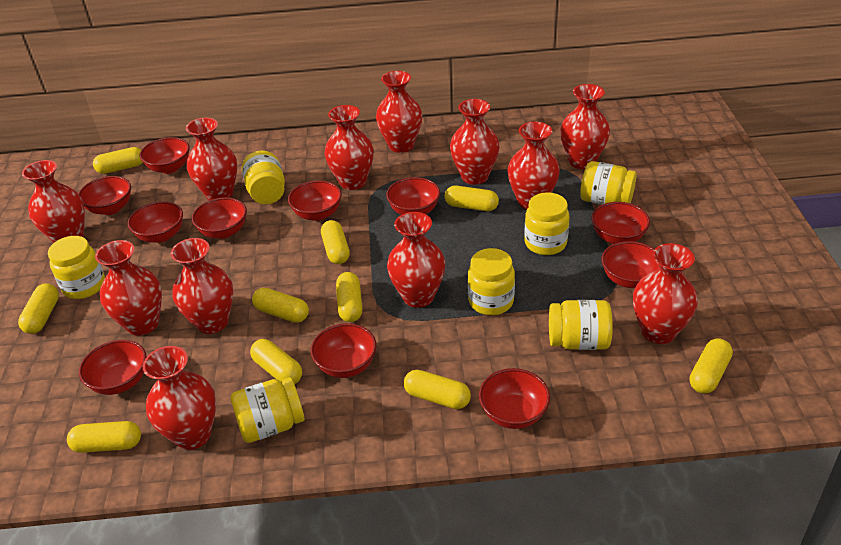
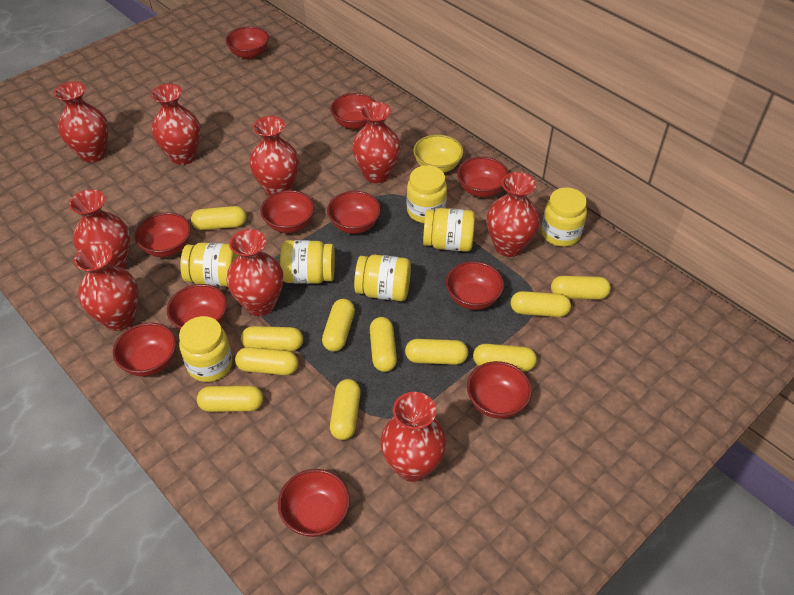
red vase: 12 -> 9
yellow bowl: 0 -> 1
yellow capsule: 10 -> 11

